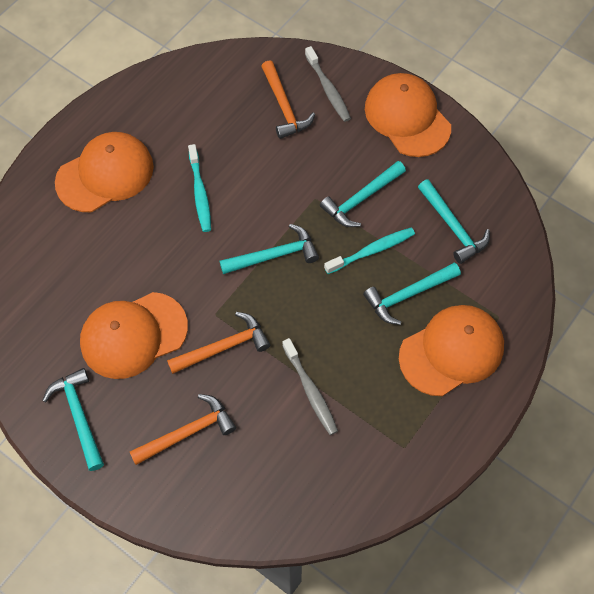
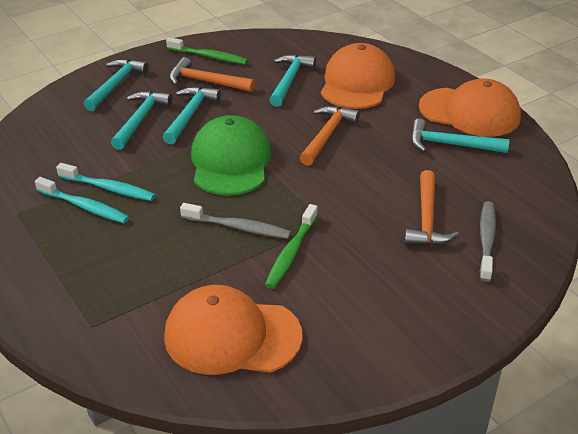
green cap: 0 -> 1
green toothbrush: 0 -> 2
orange cap: 4 -> 3

